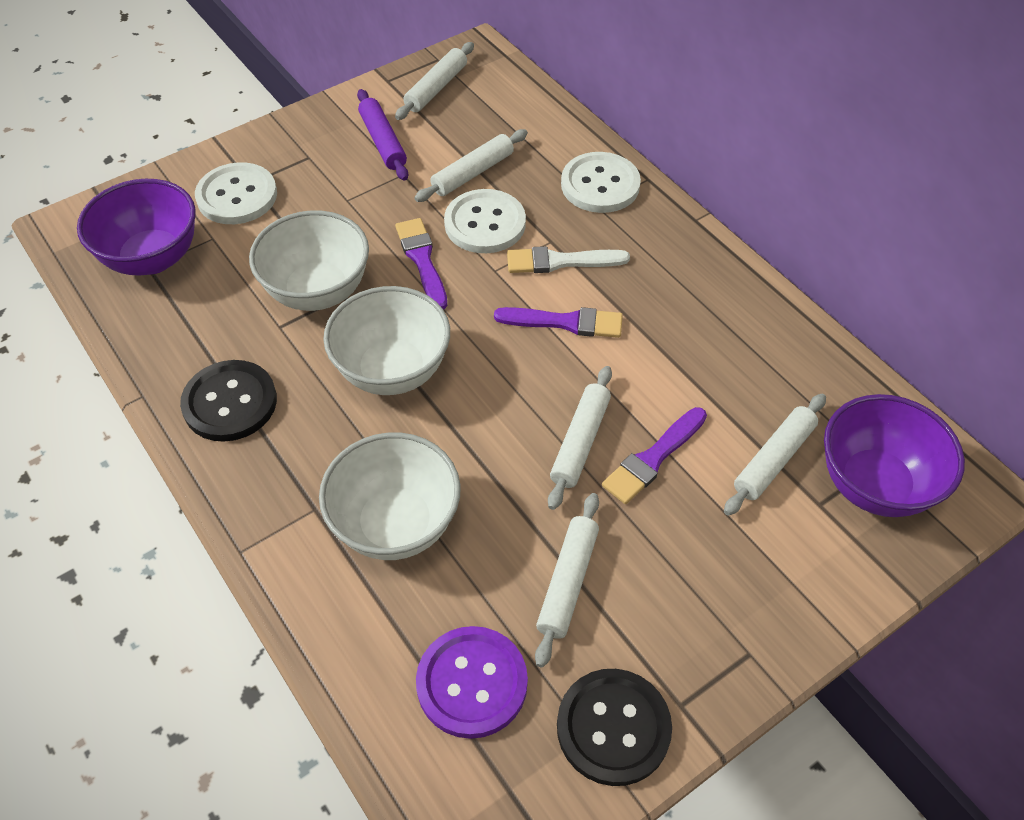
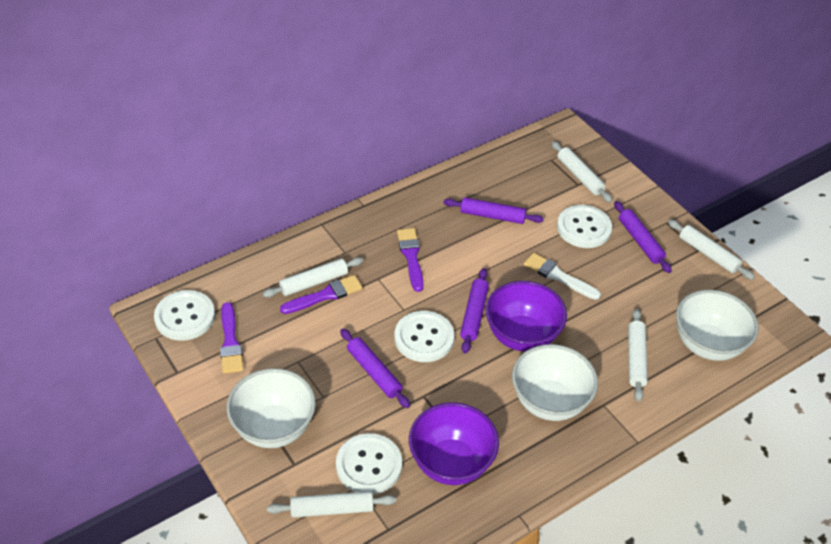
black button: 2 -> 0
purple button: 1 -> 0
purple rolling pin: 1 -> 4
white button: 3 -> 4

